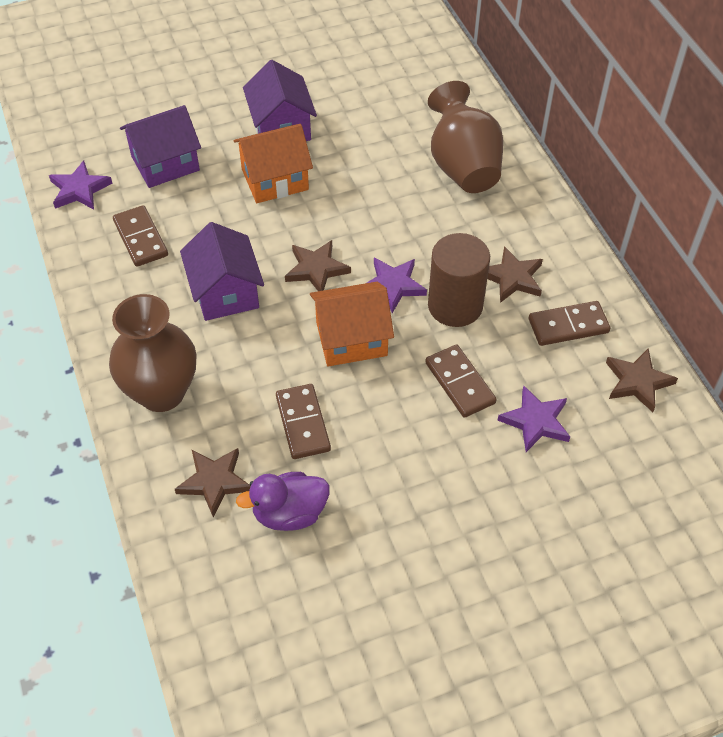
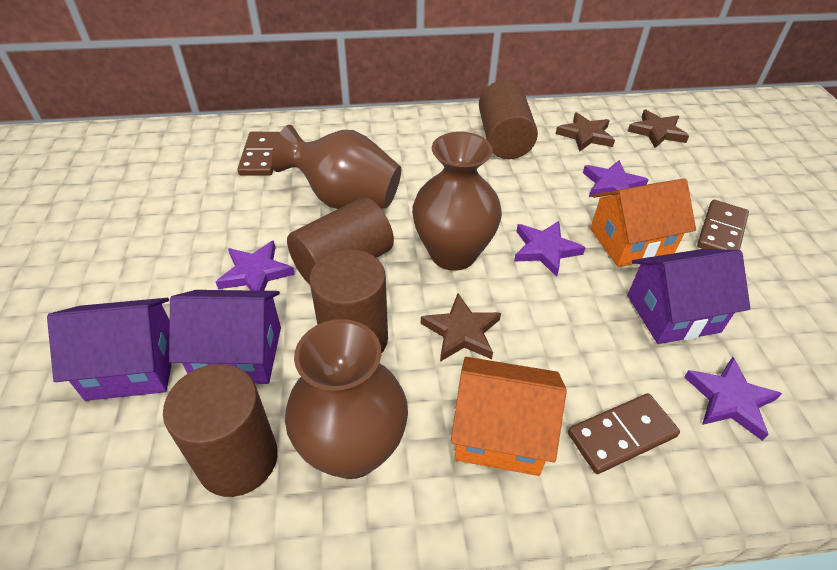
brown cylinder: 1 -> 4
brown domino: 4 -> 3
brown star: 4 -> 3
brown vase: 2 -> 3
purple duck: 1 -> 0
purple star: 3 -> 4

